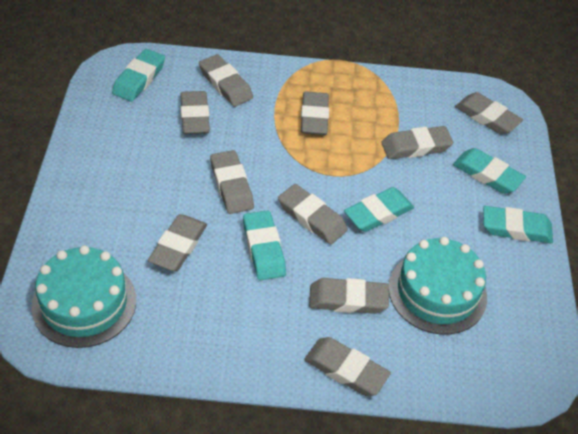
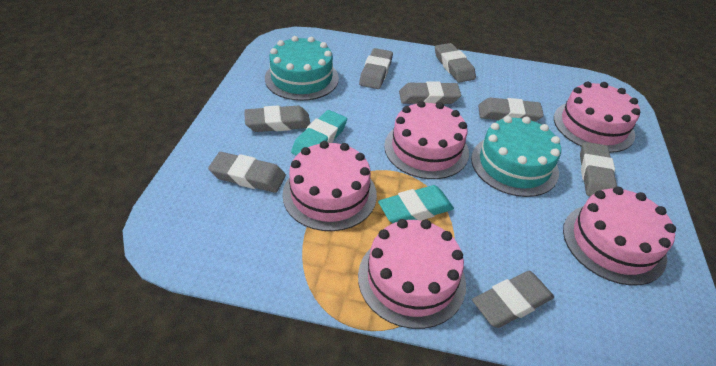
grey eraser: 10 -> 8
pink cake: 0 -> 5
turquoise eraser: 5 -> 2

